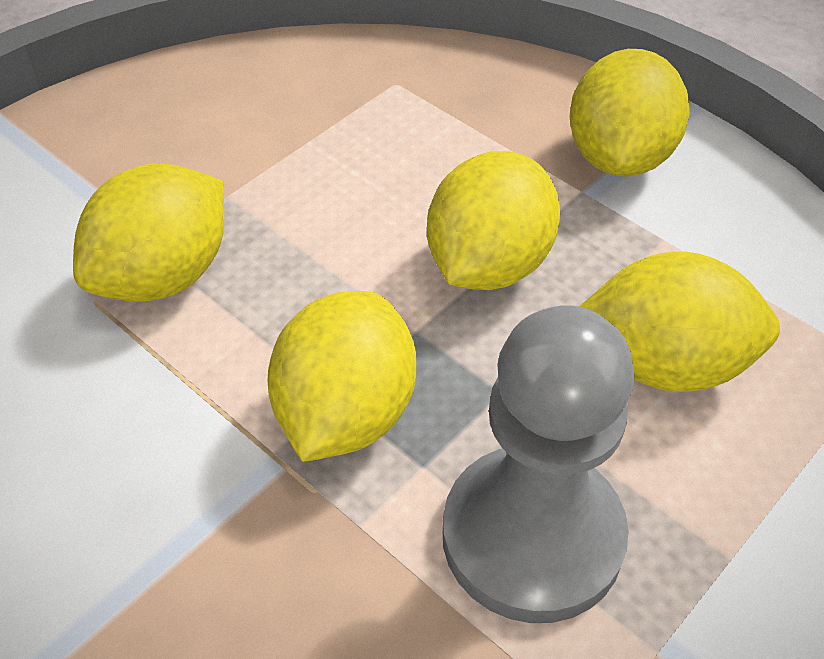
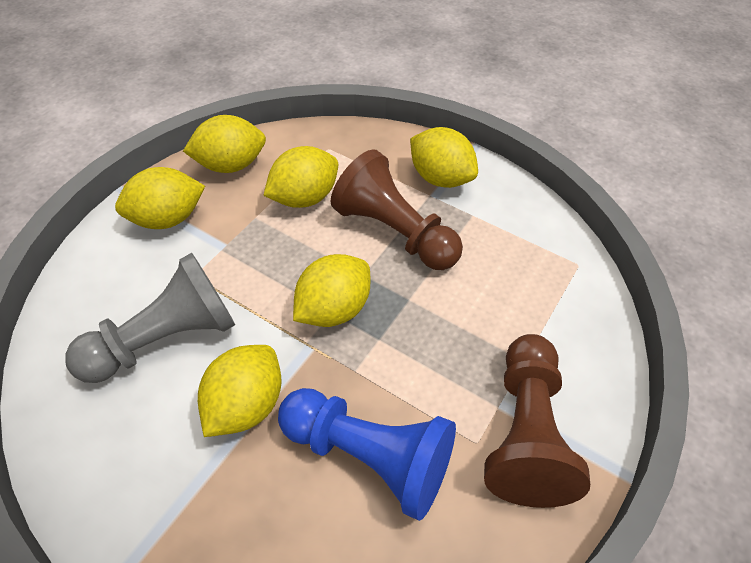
blue pawn: 0 -> 1
brown pawn: 0 -> 2
yellow lemon: 5 -> 6

